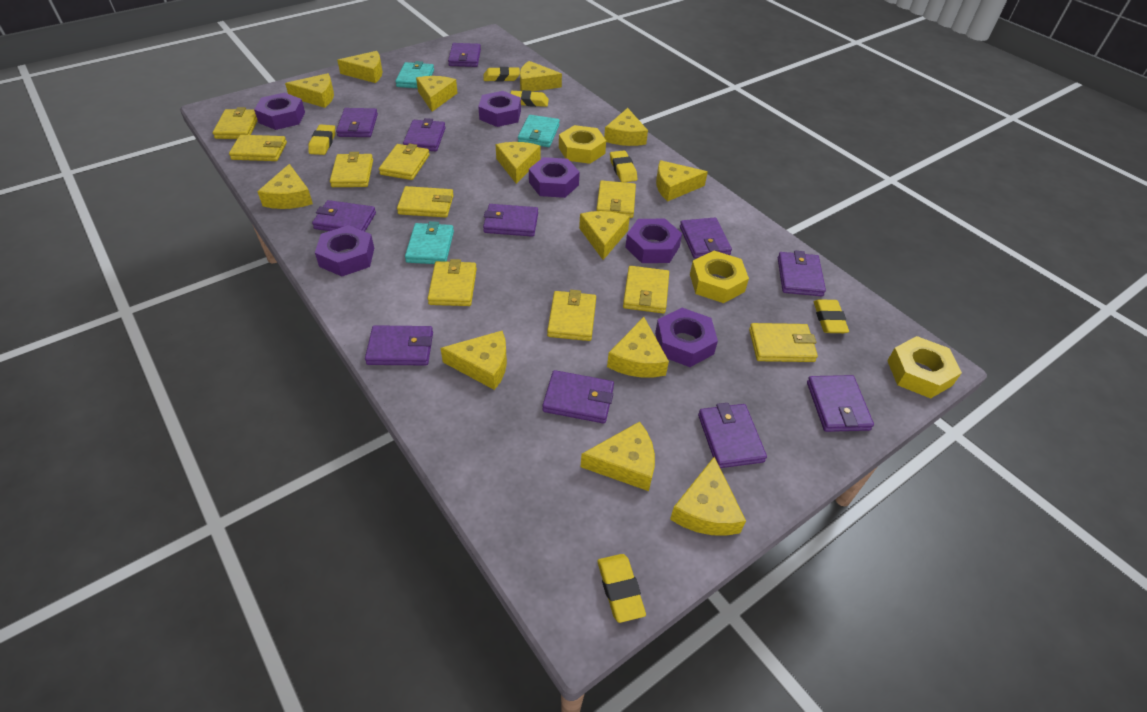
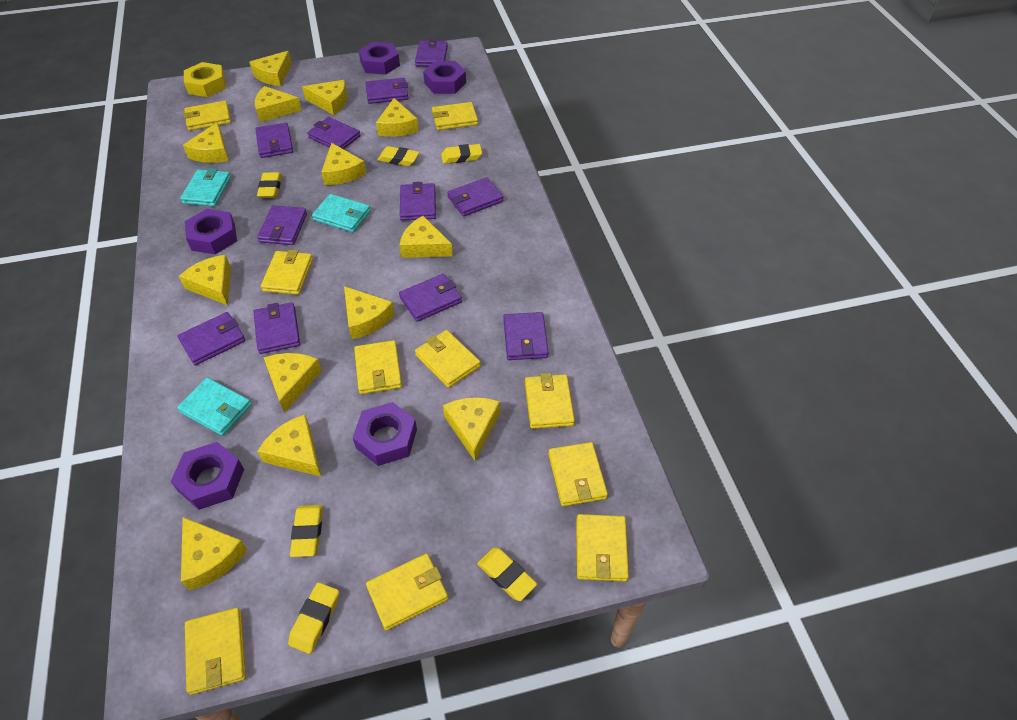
purple nut: 6 -> 5
yellow nut: 3 -> 1

